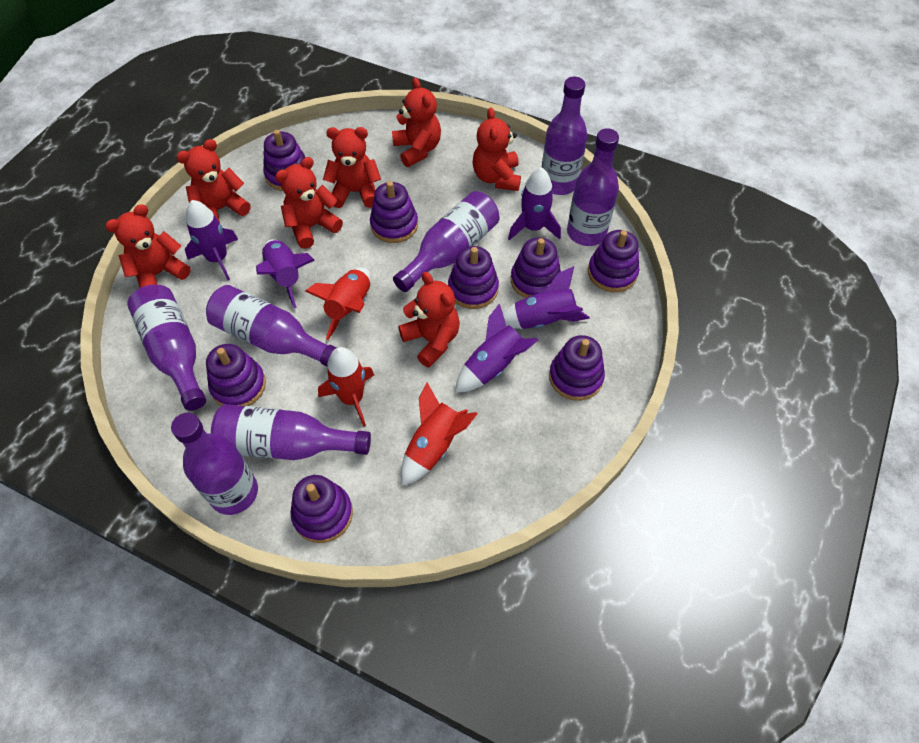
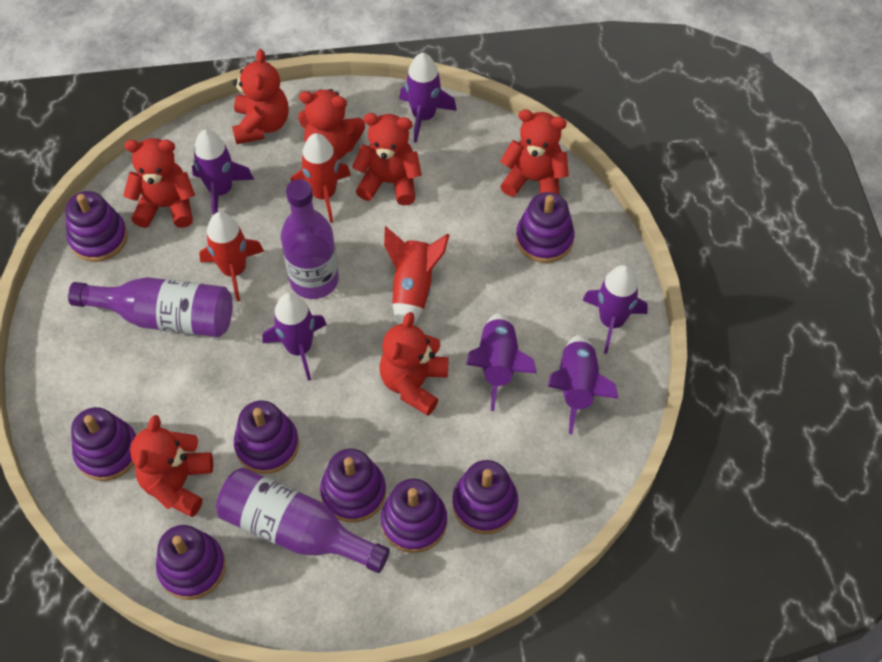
purple bottle: 7 -> 3
purple rocket: 5 -> 6

